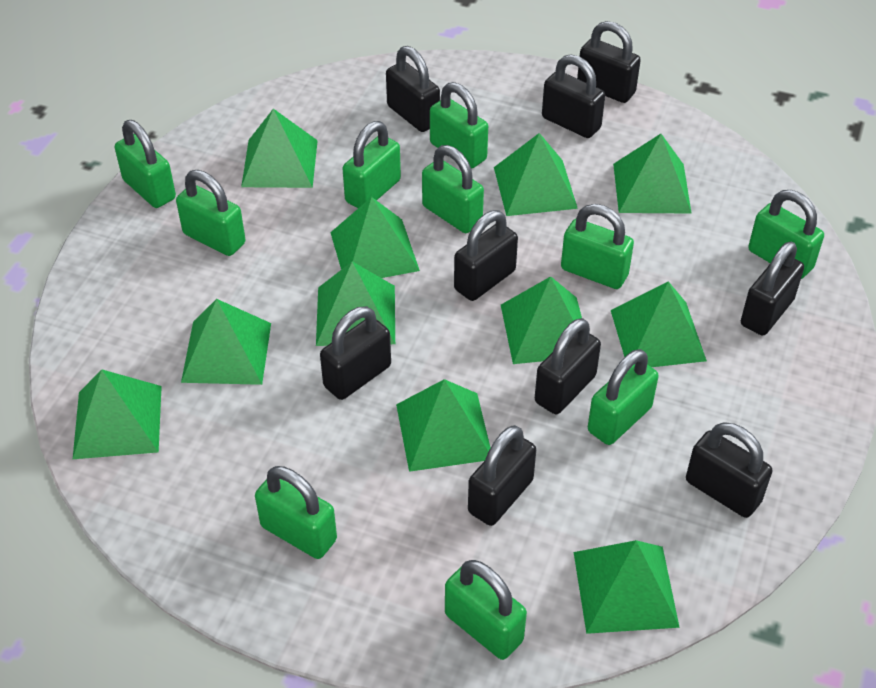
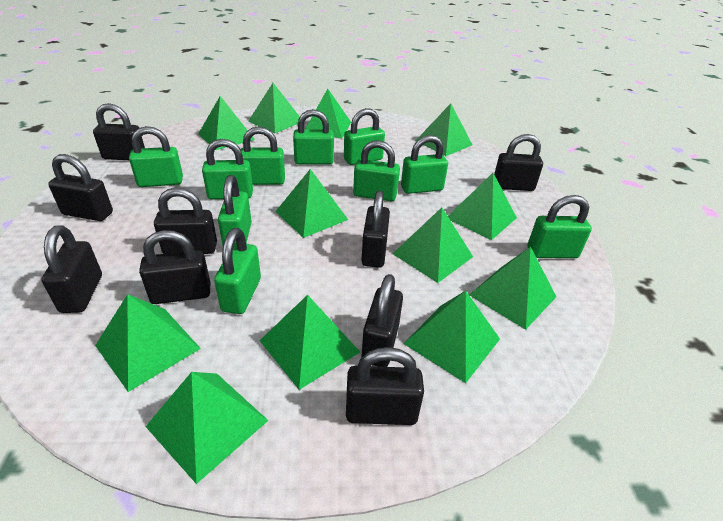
green pyramid: 11 -> 12

